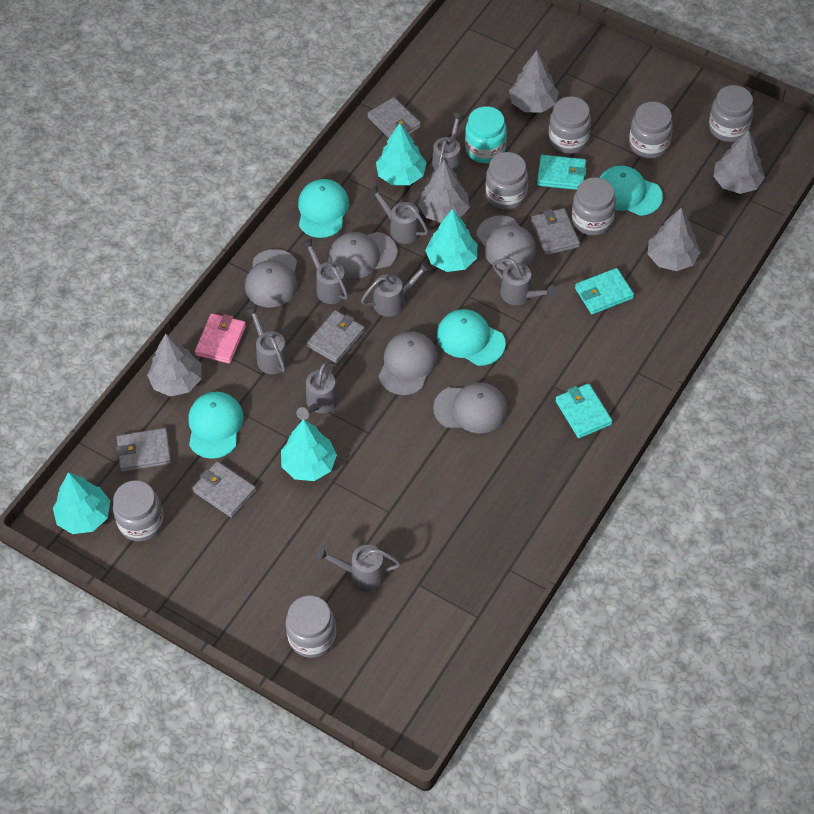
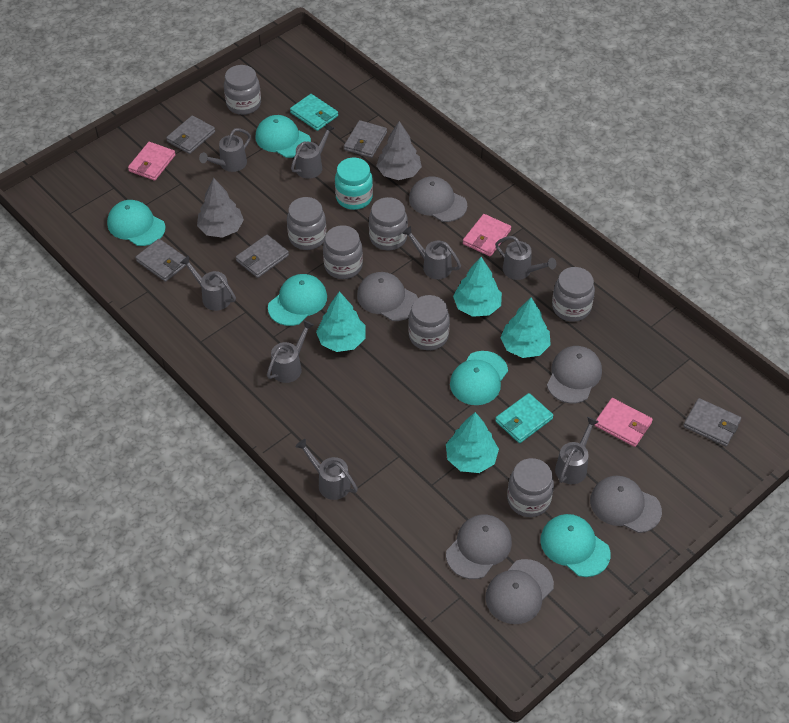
grey cap: 5 -> 6
grey tree: 5 -> 2
pink wallet: 1 -> 3
turquoise cap: 4 -> 5
turquoise wallet: 3 -> 2

